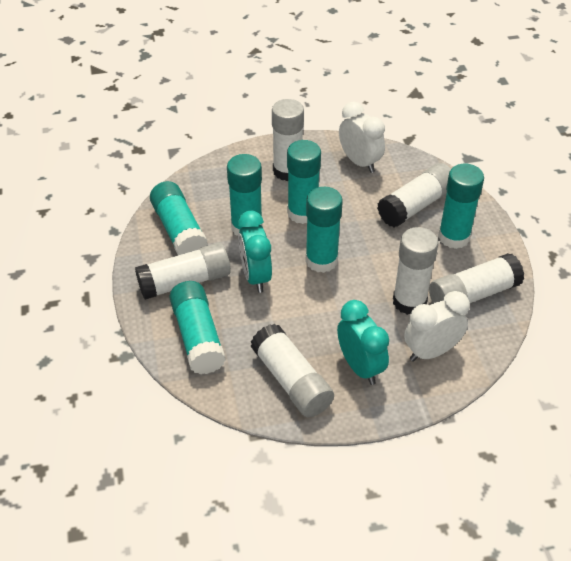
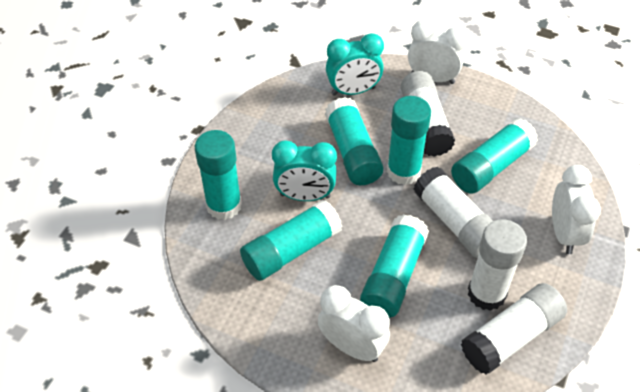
white clock: 2 -> 3
white glue stick: 6 -> 4

